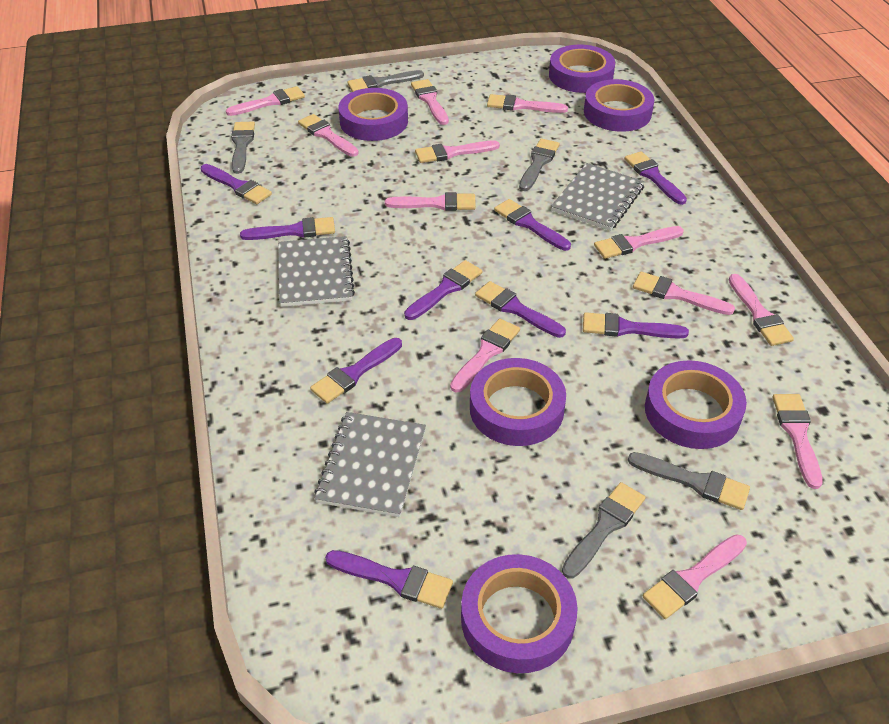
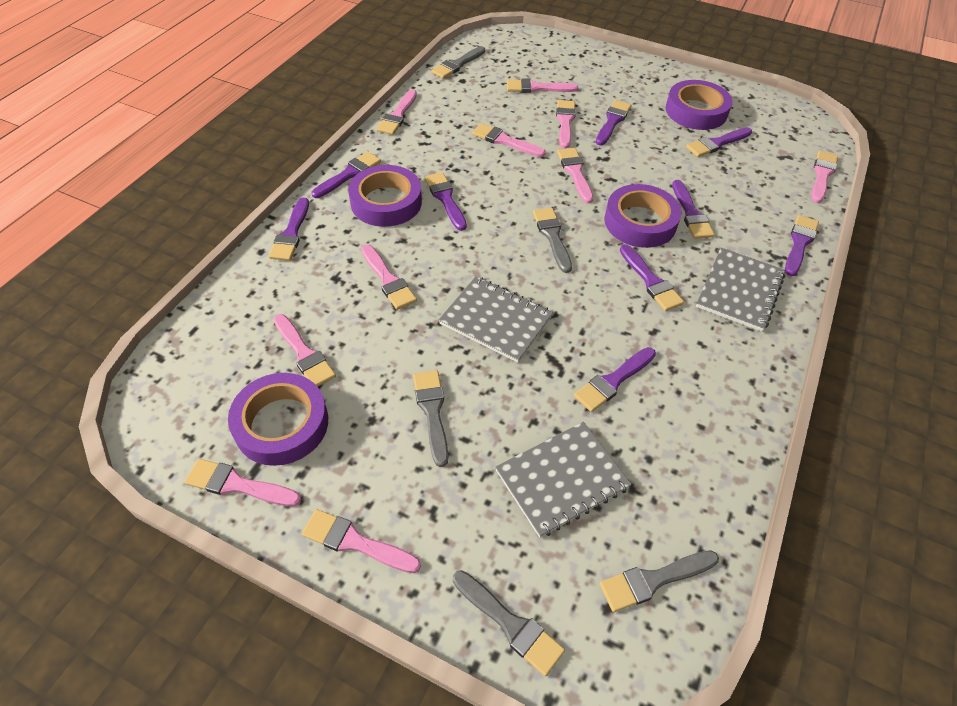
pink brush: 12 -> 10
purple tape: 6 -> 4

